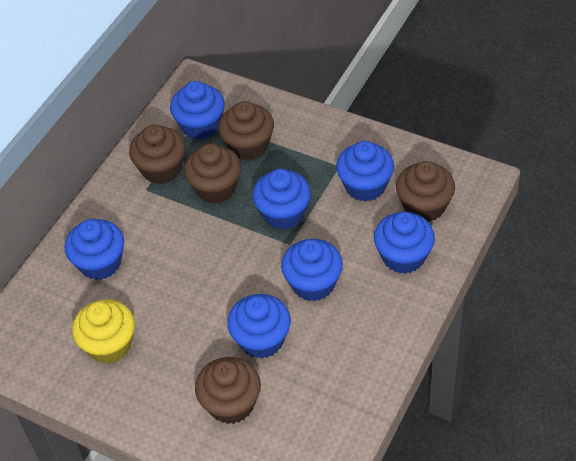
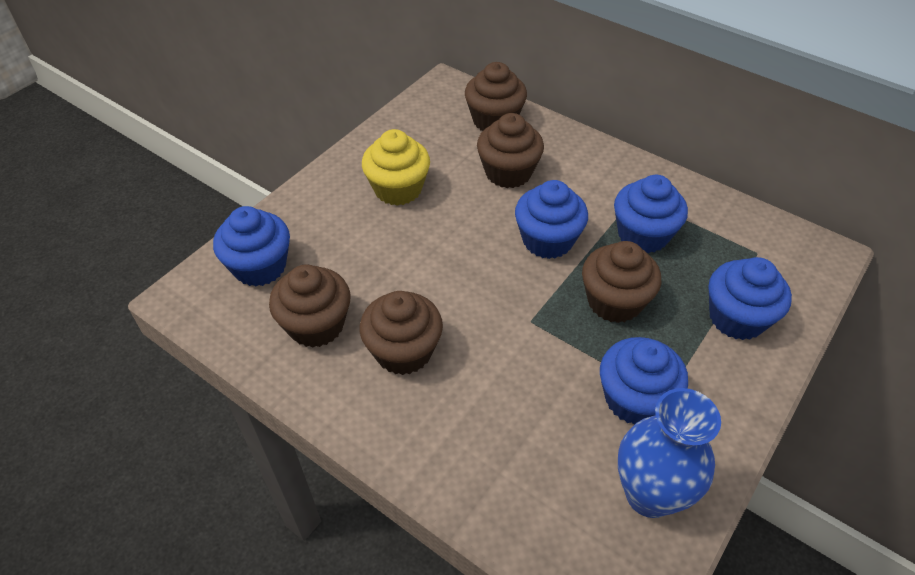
blue cupcake: 7 -> 5
blue vase: 0 -> 1

